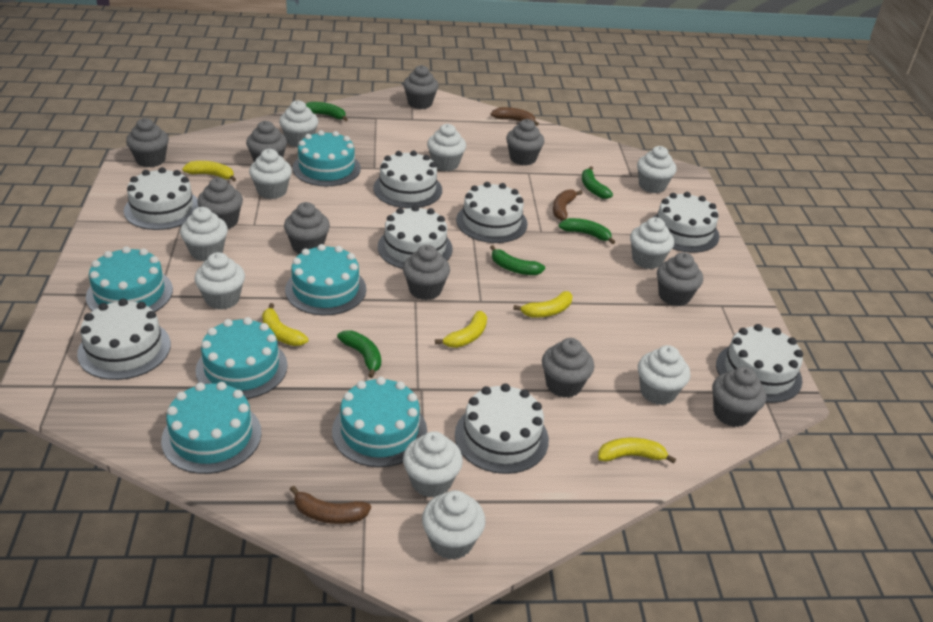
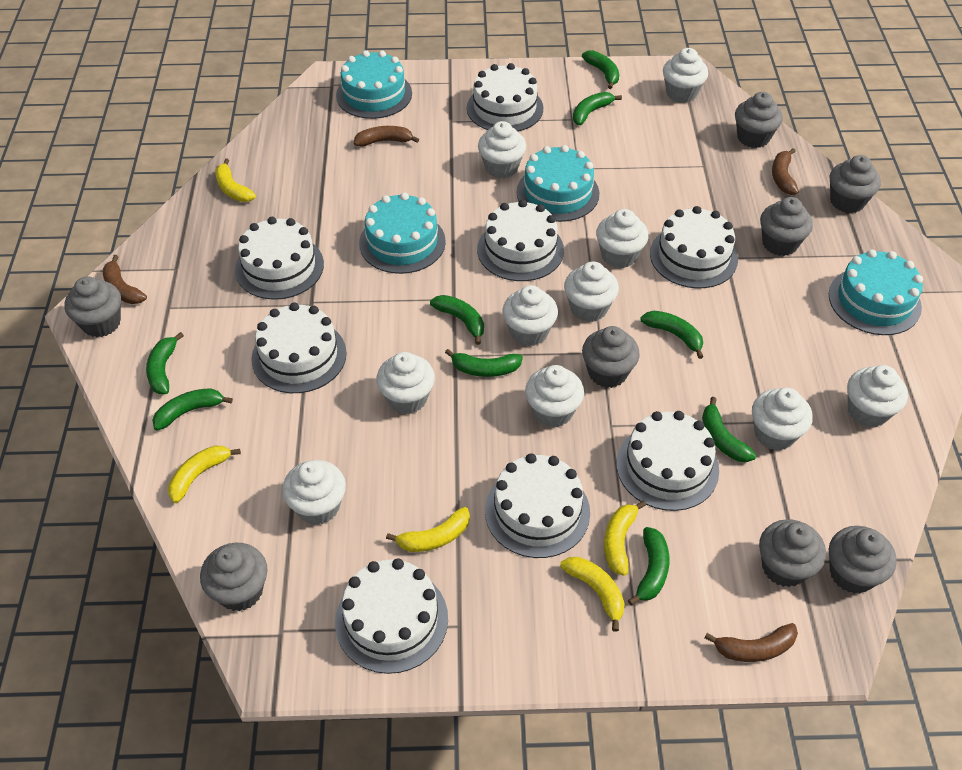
brown banana: 3 -> 4
green banana: 5 -> 9
grey cupcake: 10 -> 8
turquoise cake: 6 -> 4

